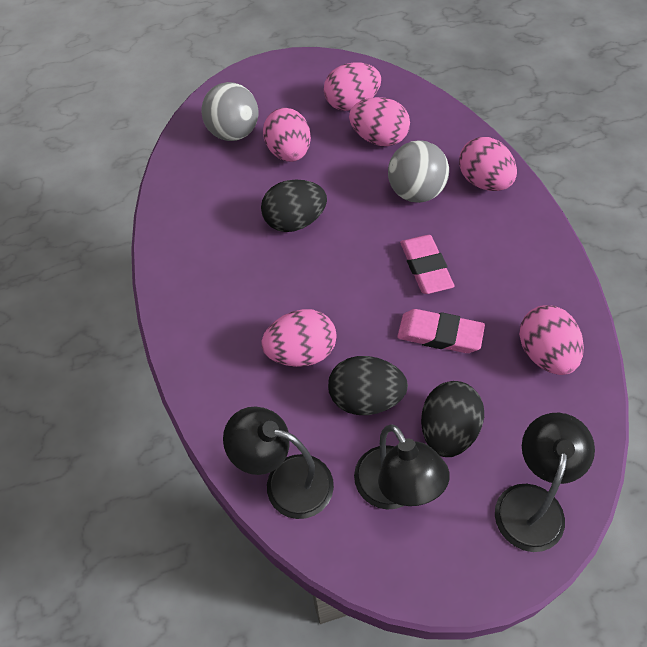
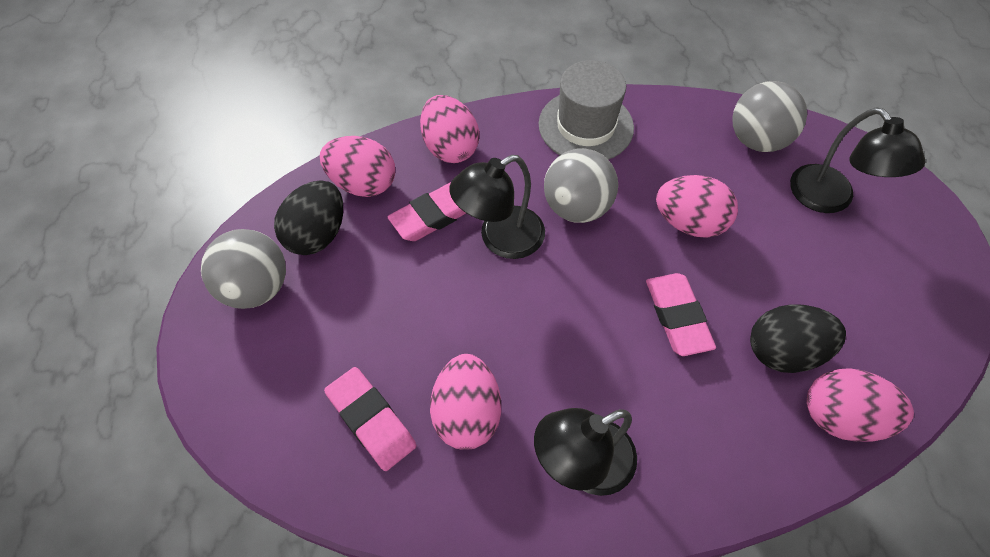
black egg: 3 -> 2
grey ball: 2 -> 3
grey hat: 0 -> 1
pink egg: 6 -> 5
pink eraser: 2 -> 3

